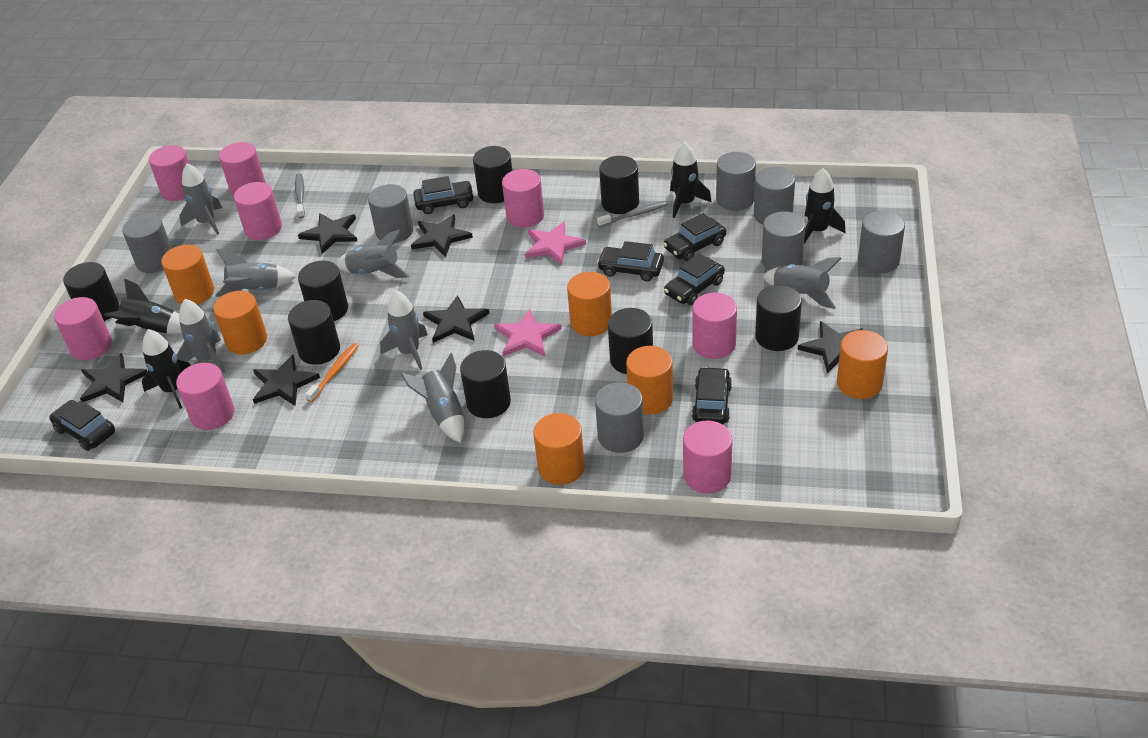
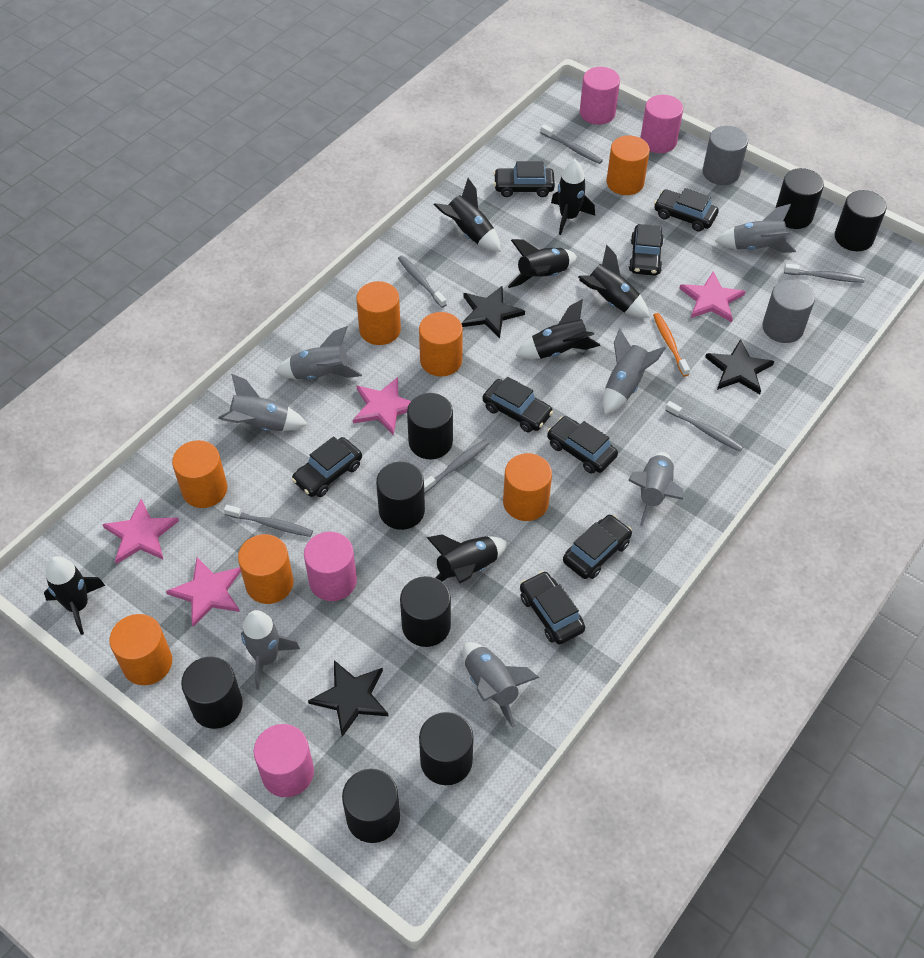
black car: 6 -> 8
black rocket: 4 -> 7
black star: 6 -> 3
grey cylinder: 7 -> 2
grey toothbrush: 2 -> 6
orange cylinder: 6 -> 7
pink cylinder: 8 -> 4
pink star: 2 -> 4

